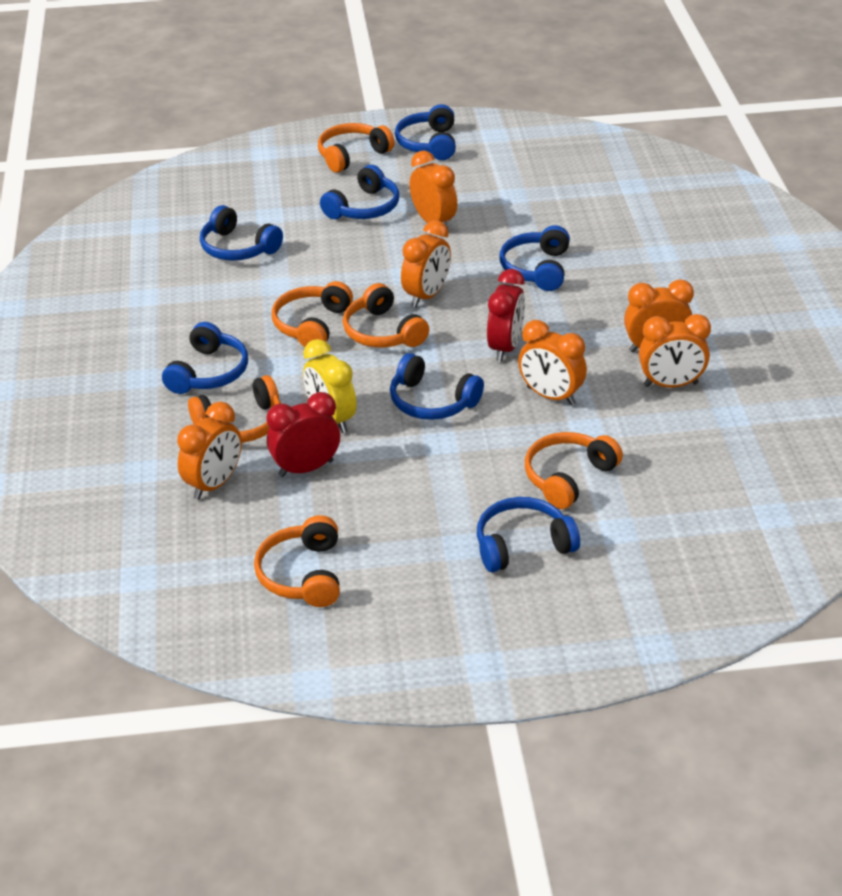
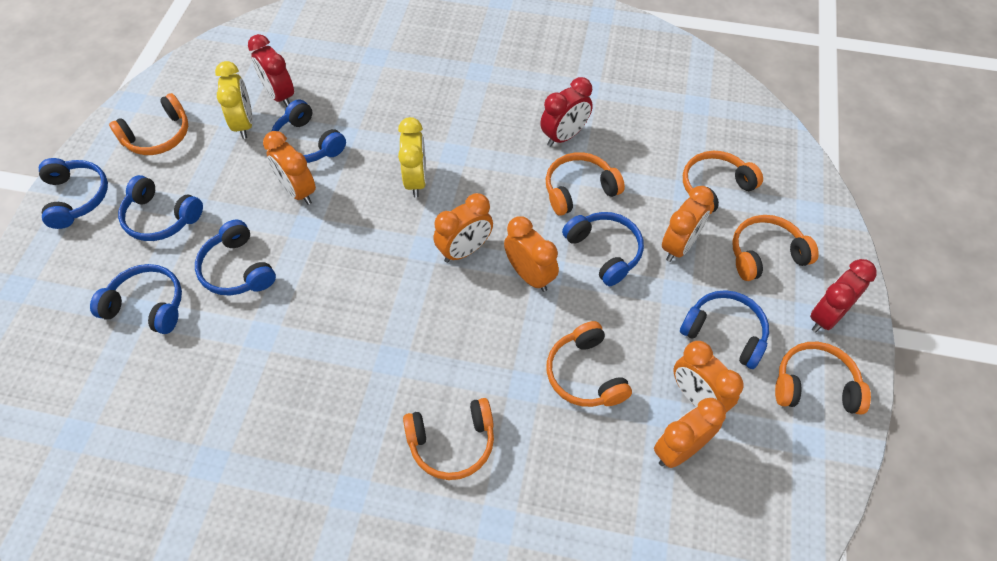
orange headphones: 6 -> 7
red clock: 2 -> 3
yellow clock: 1 -> 2

